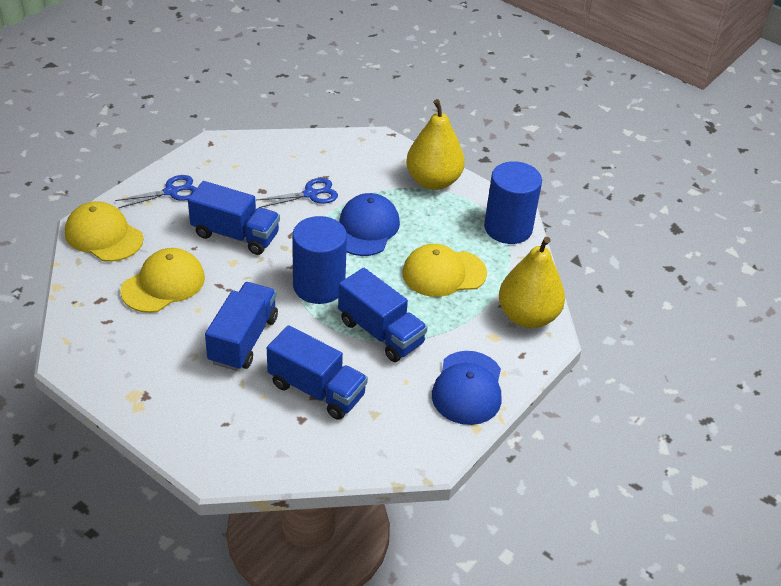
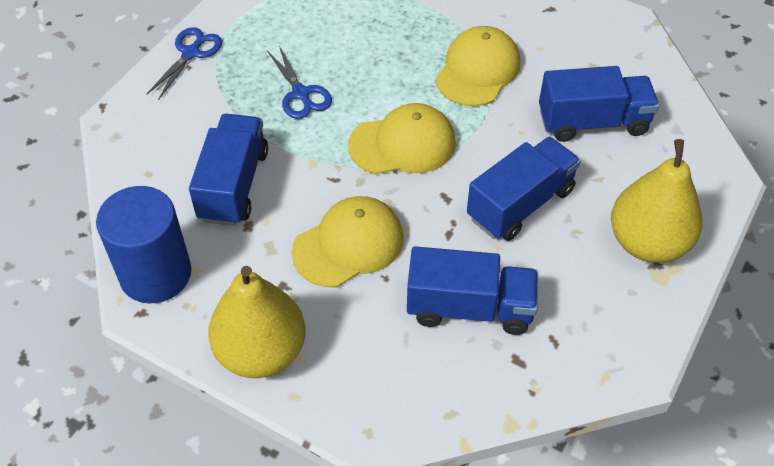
blue cap: 2 -> 0
blue cylinder: 2 -> 1

